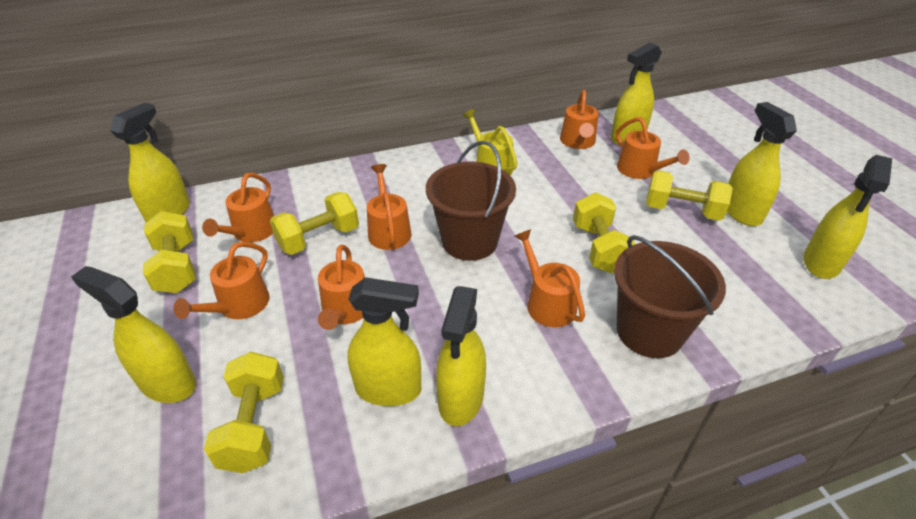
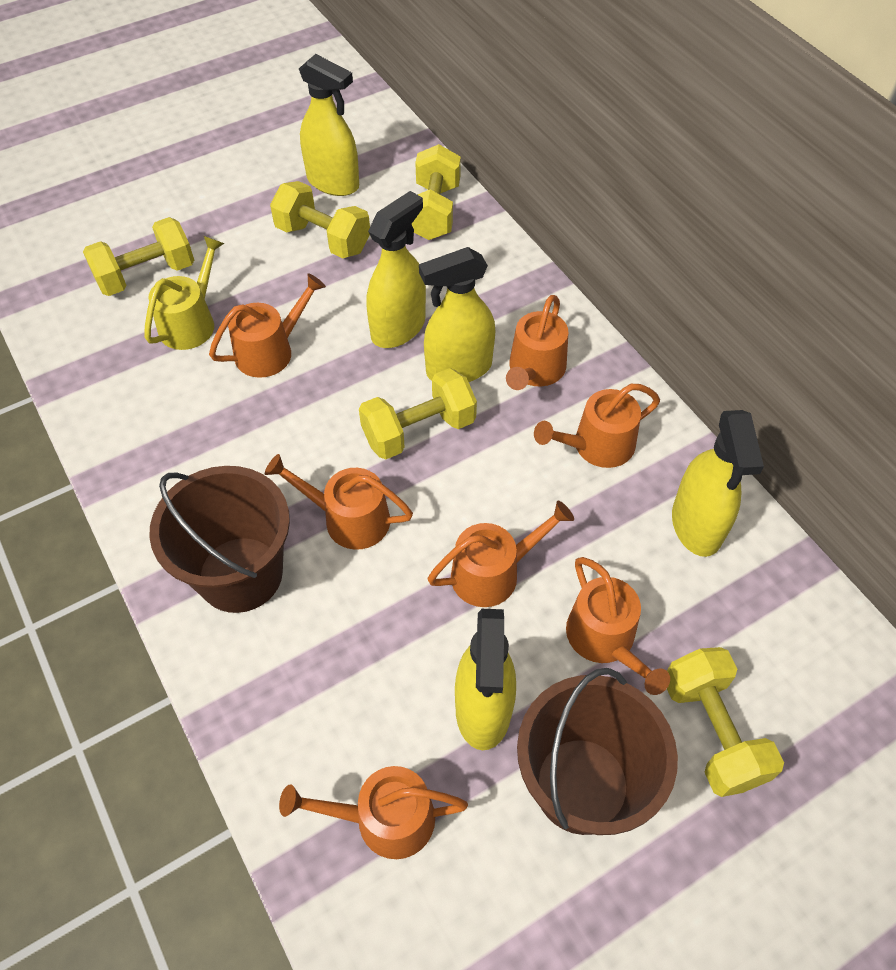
yellow spray bottle: 7 -> 5

